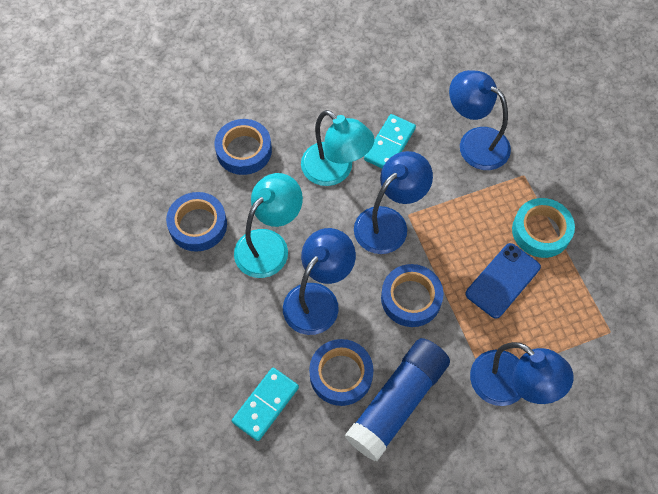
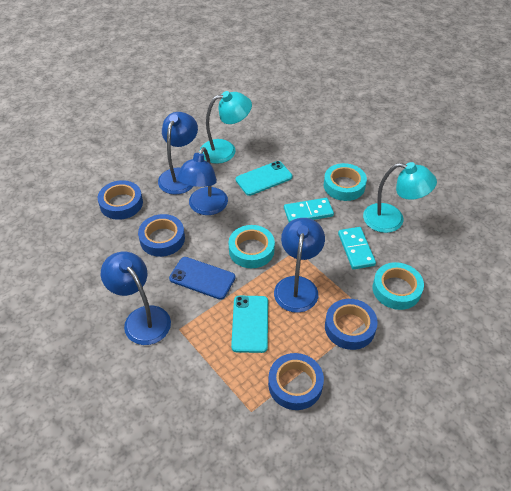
blue glue stick: 1 -> 0
turquoise phone: 0 -> 2
turquoise tape: 1 -> 3

